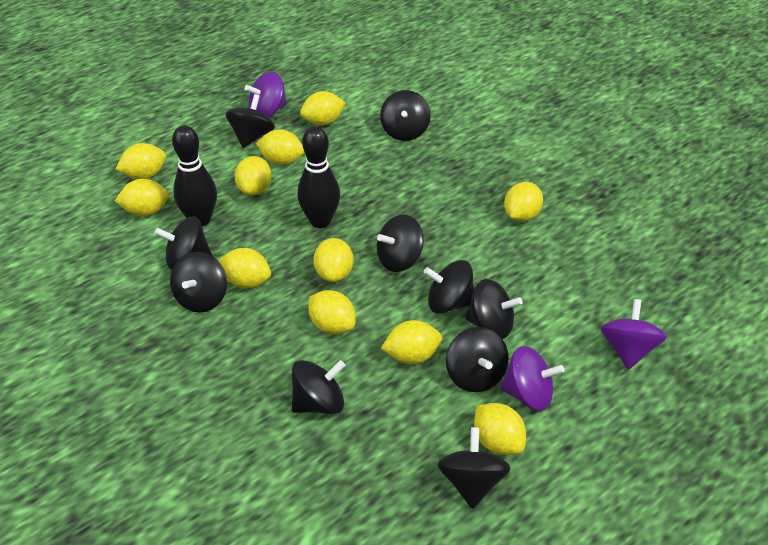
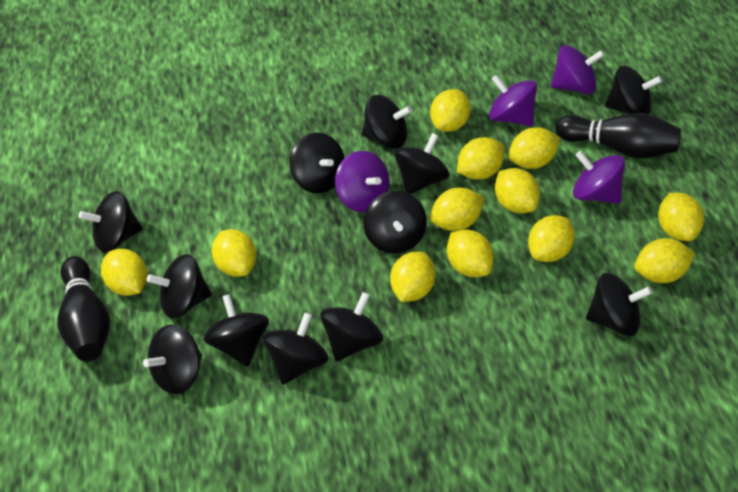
black spinning top: 10 -> 12
purple spinning top: 3 -> 4
yellow lemon: 11 -> 12

